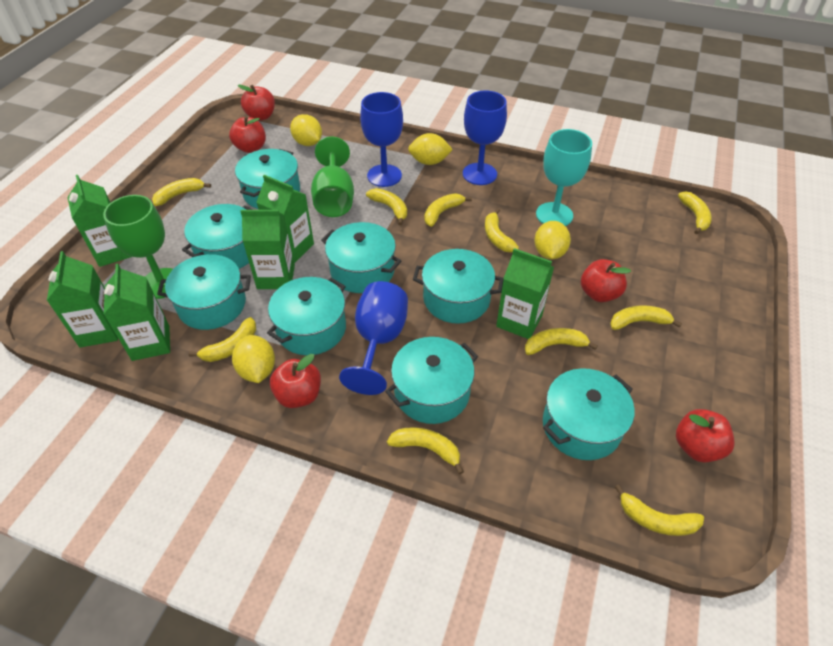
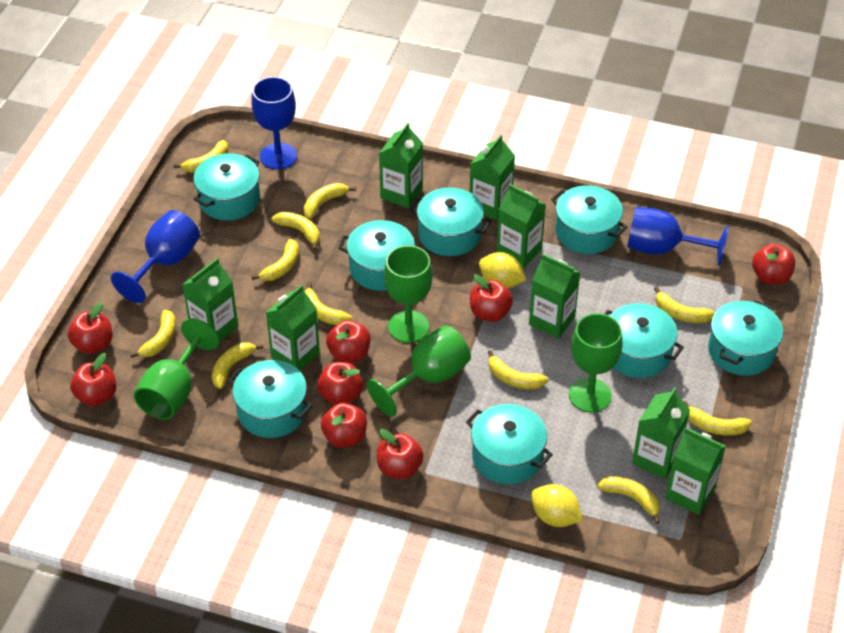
green carton: 6 -> 8
green goblet: 2 -> 4
red apple: 5 -> 8
turquoise goblet: 1 -> 0
yellow banana: 10 -> 11
yellow lemon: 4 -> 2

